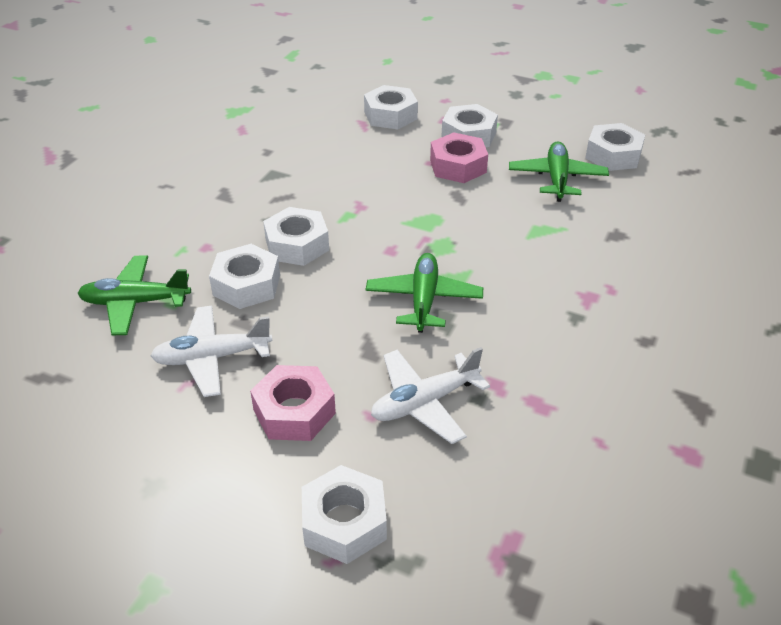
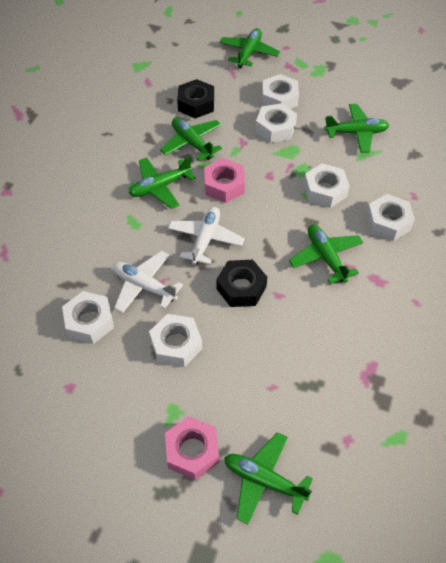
black nut: 0 -> 2
green plane: 3 -> 6

